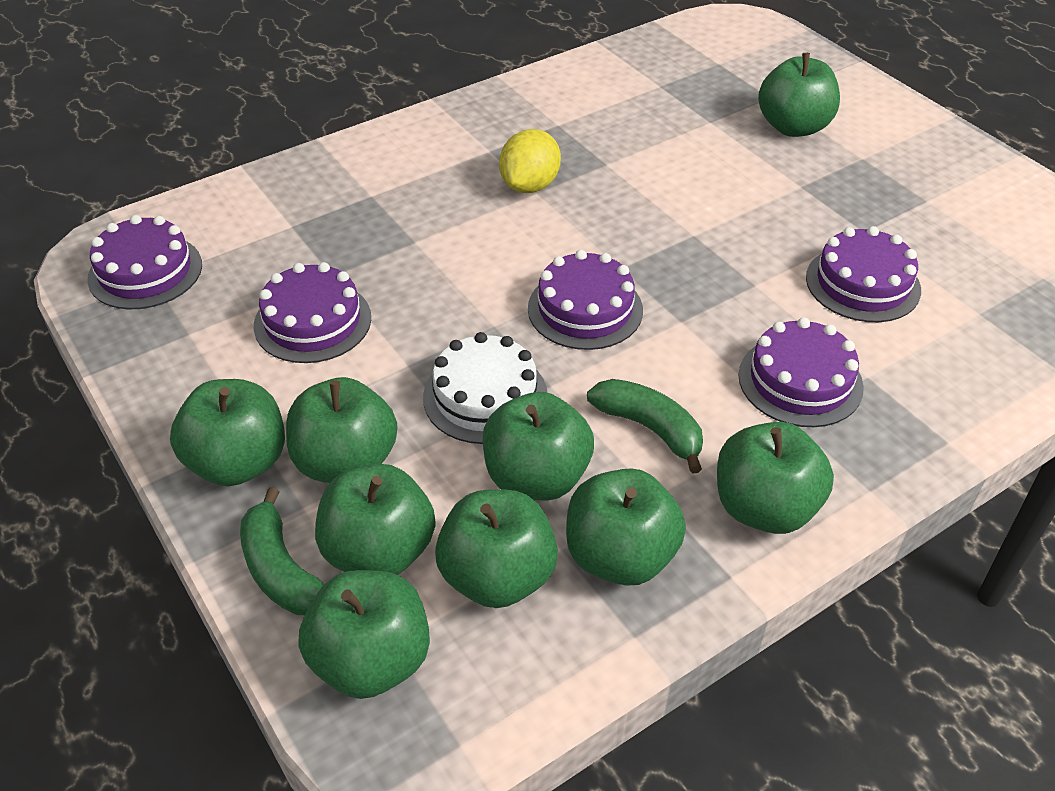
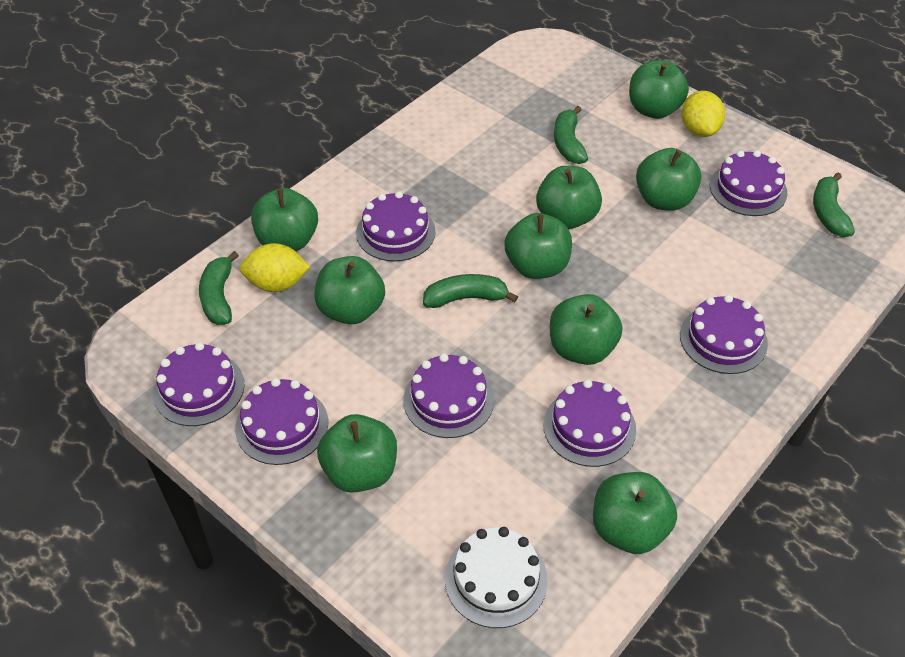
green banana: 2 -> 4
purple cake: 5 -> 7
yellow lemon: 1 -> 2

